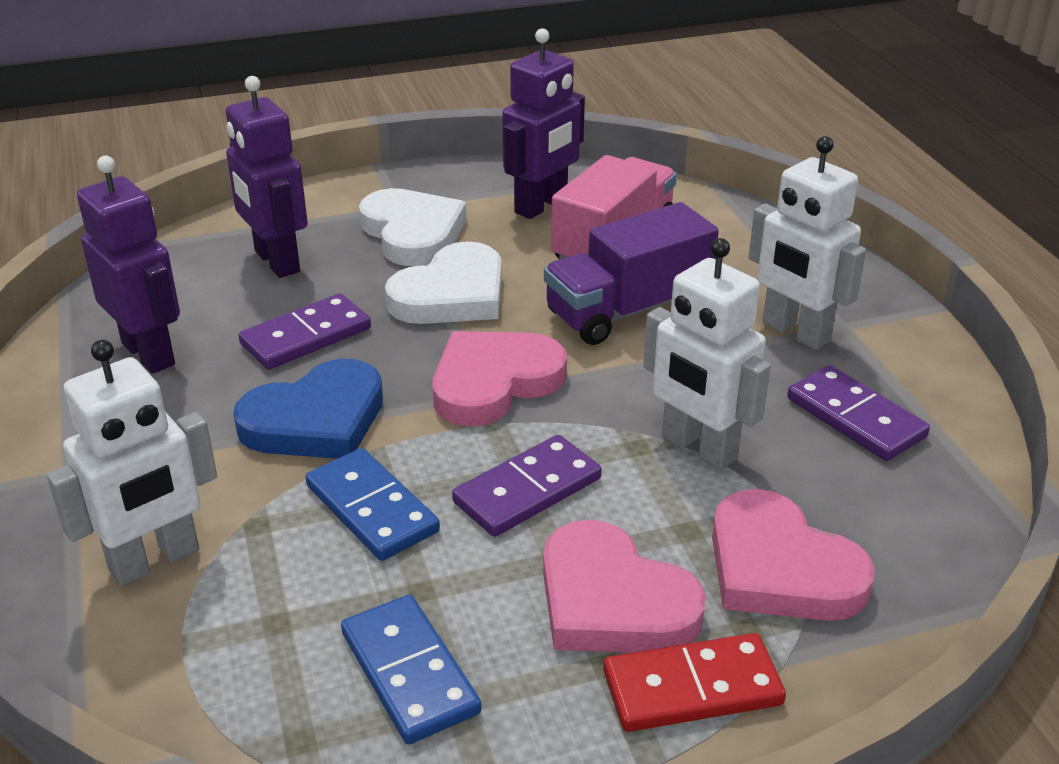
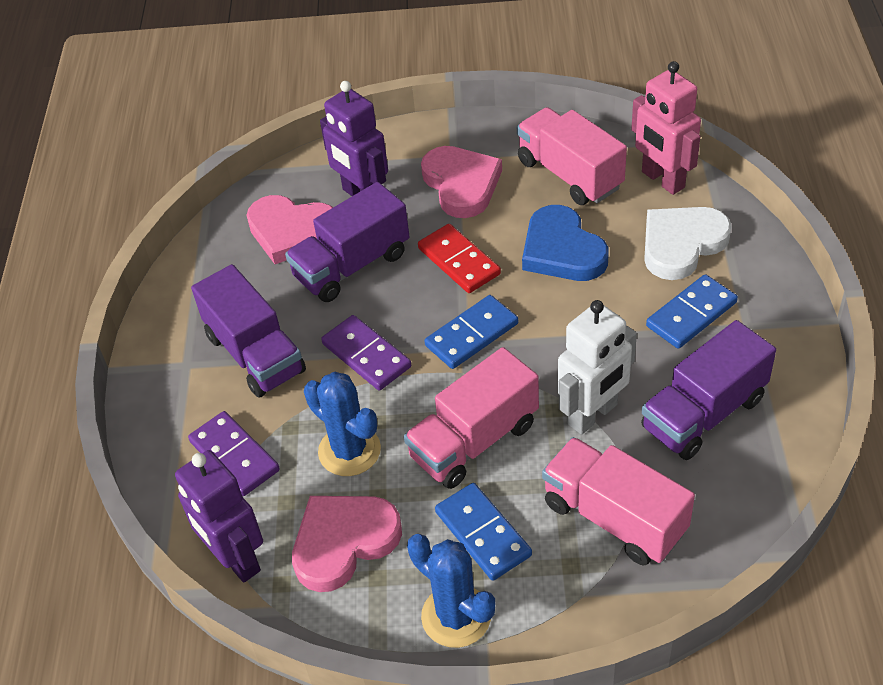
blue cactus: 0 -> 2
blue domino: 2 -> 3
pink robot: 0 -> 1
pink truck: 1 -> 3
purple domino: 3 -> 2
purple robot: 3 -> 2
purple truck: 1 -> 3
white heart: 2 -> 1
white robot: 3 -> 1

